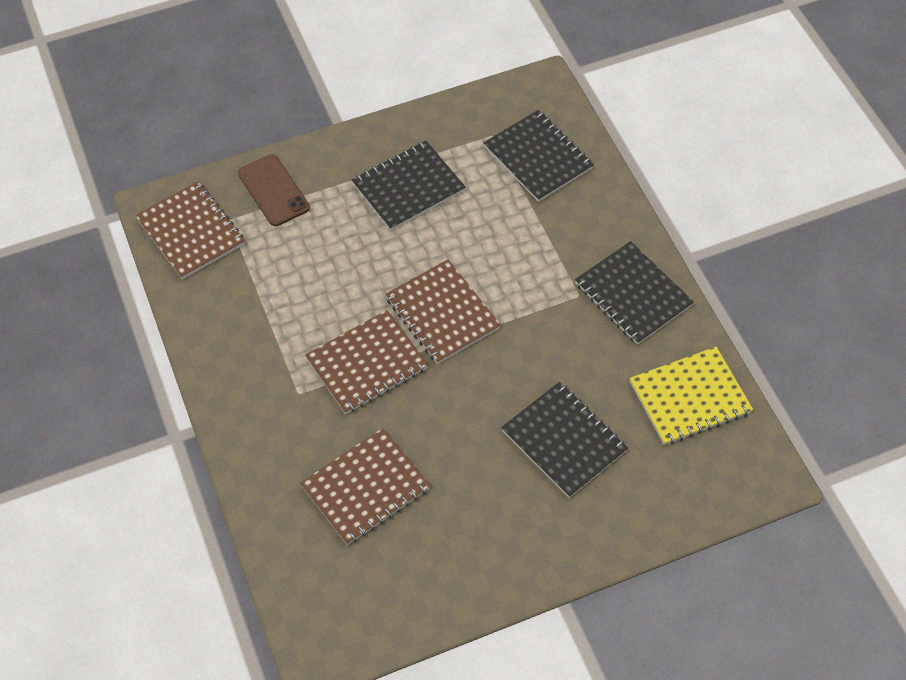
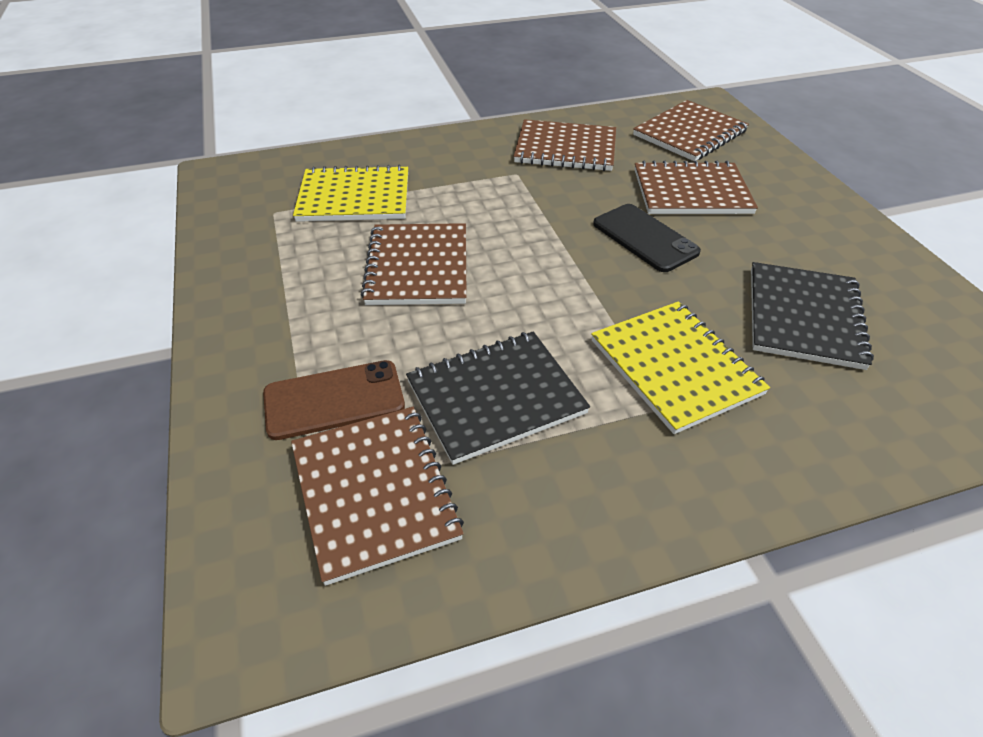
black notebook: 4 -> 2
black phone: 0 -> 1
brown notebook: 4 -> 5
yellow notebook: 1 -> 2

